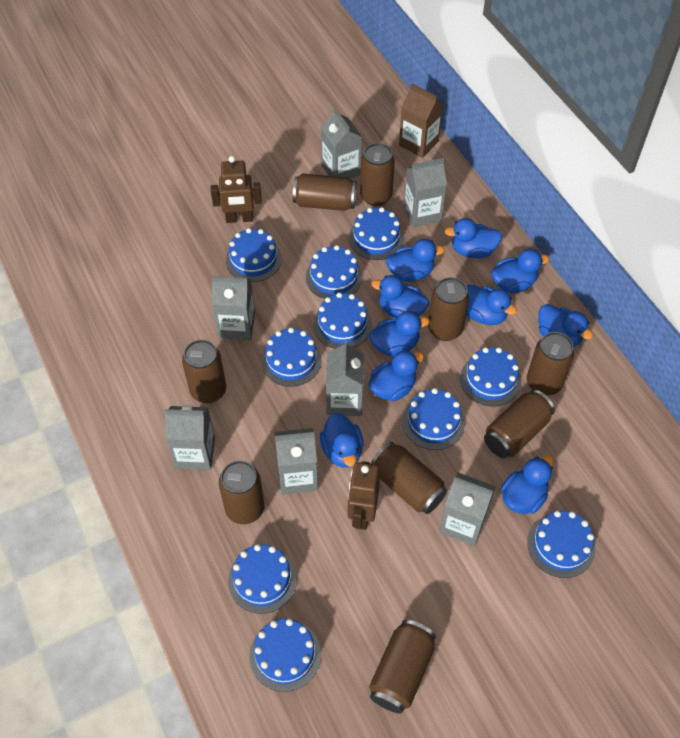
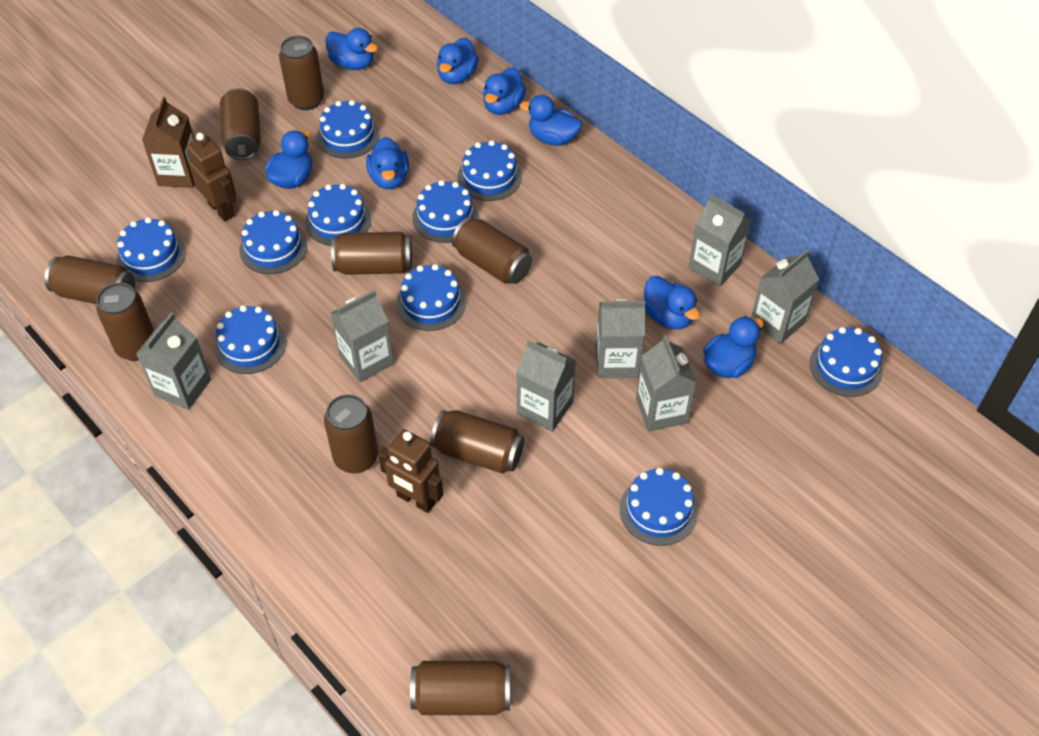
blue duck: 10 -> 8

